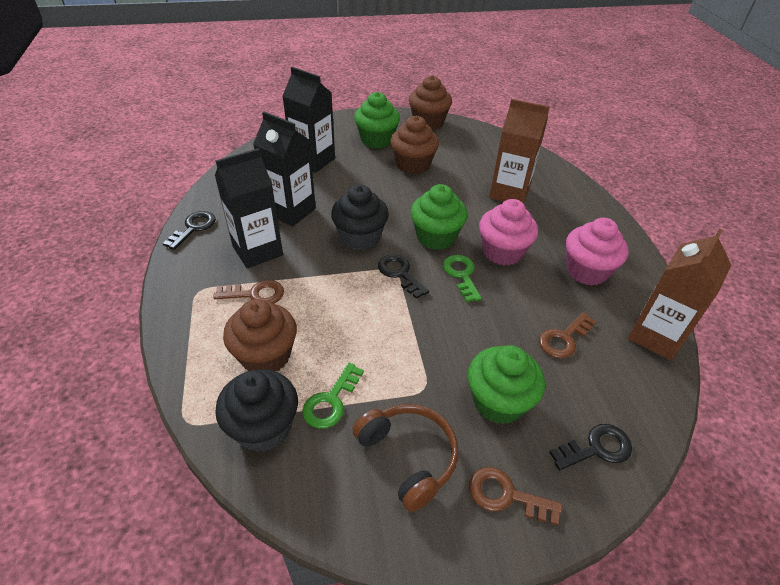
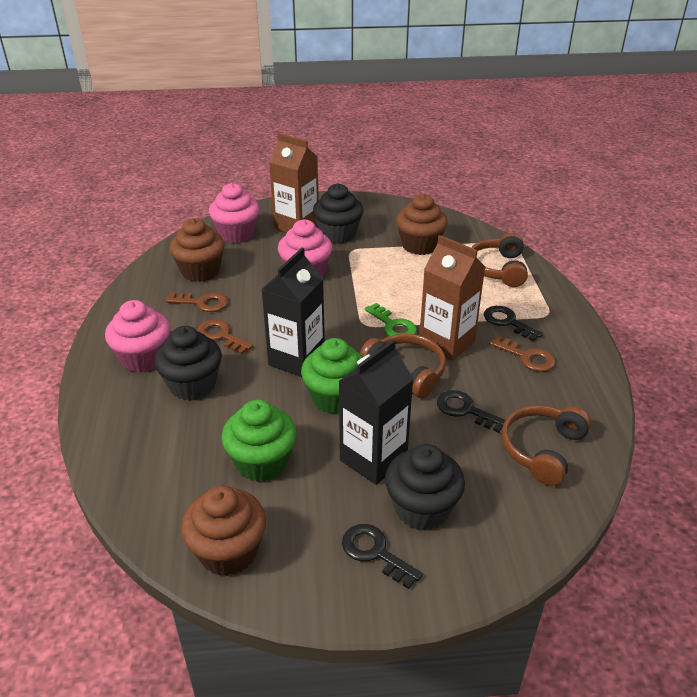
black carton: 3 -> 2
black cupcake: 2 -> 3
brown headphones: 1 -> 3
green cupcake: 3 -> 2
green key: 2 -> 1
pink cupcake: 2 -> 3

